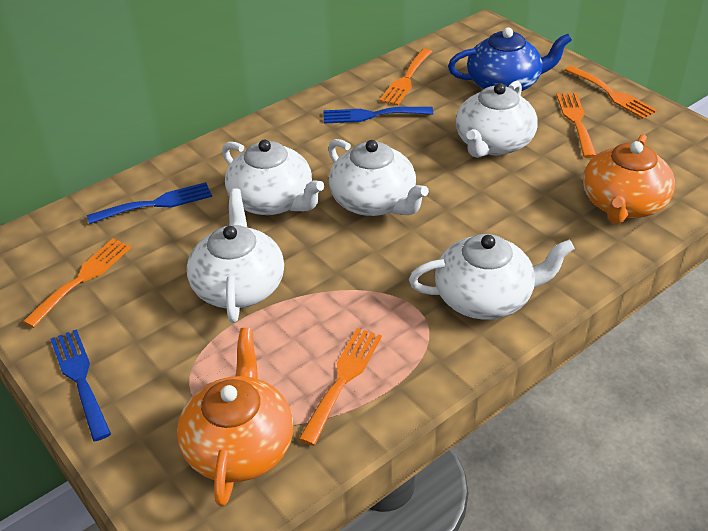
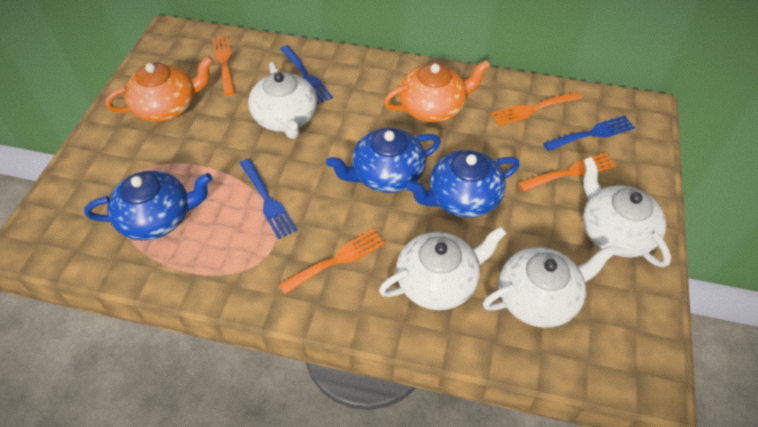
blue teapot: 1 -> 3
orange fork: 5 -> 4
white teapot: 5 -> 4

